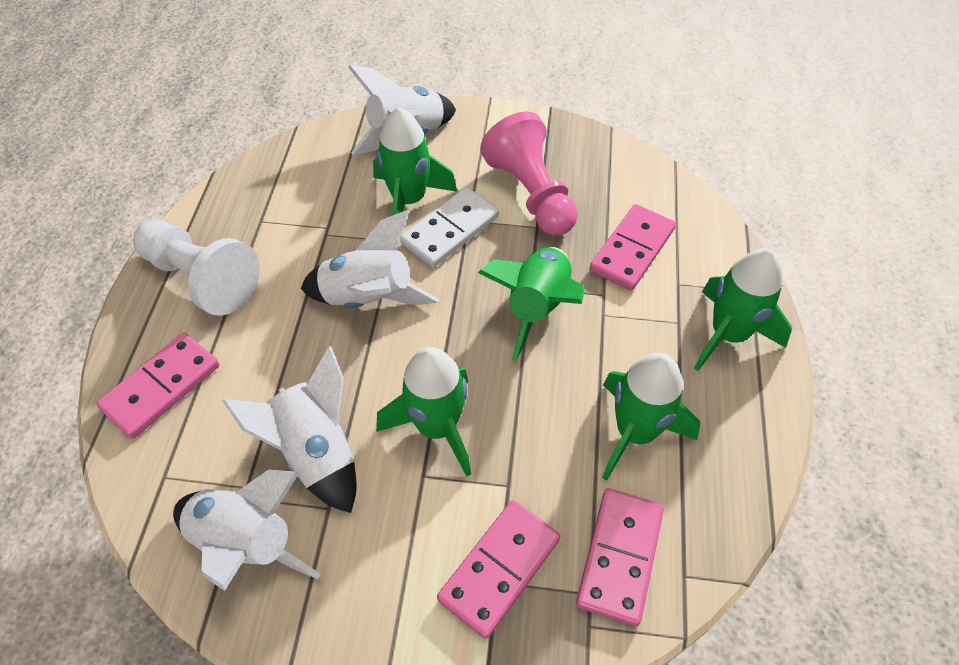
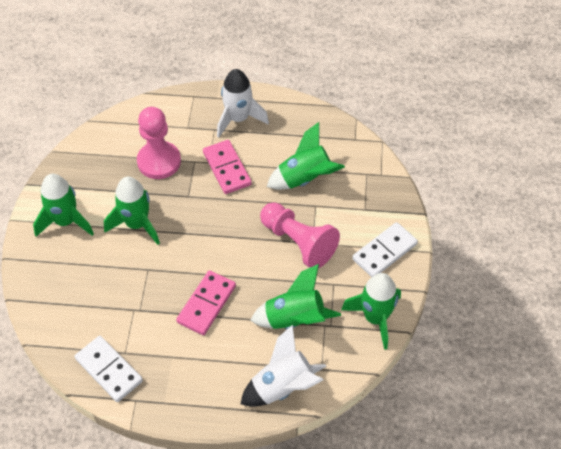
pink domino: 4 -> 2
pink pawn: 1 -> 2
white domino: 1 -> 2
white pawn: 1 -> 0
white rocket: 4 -> 2

